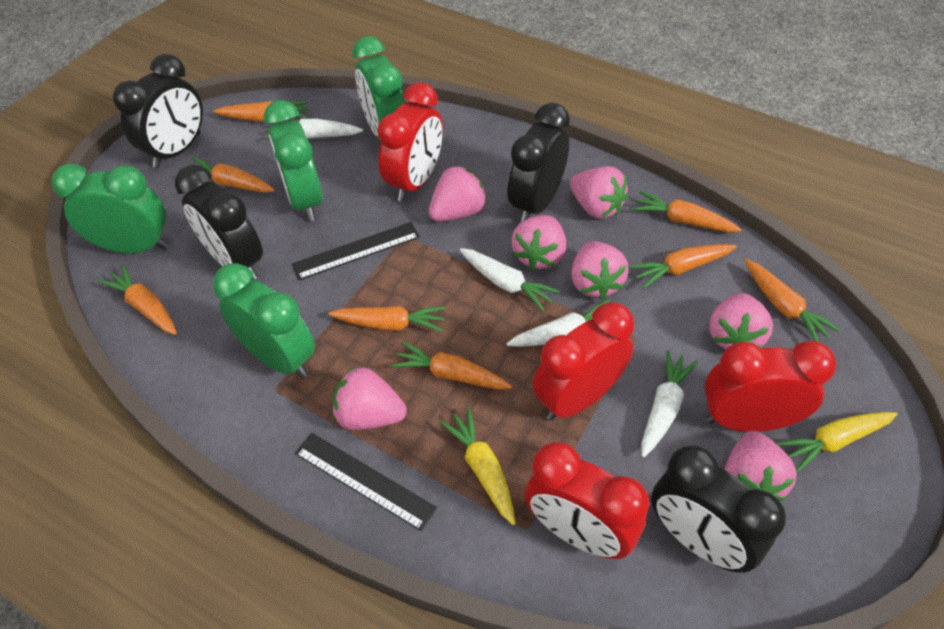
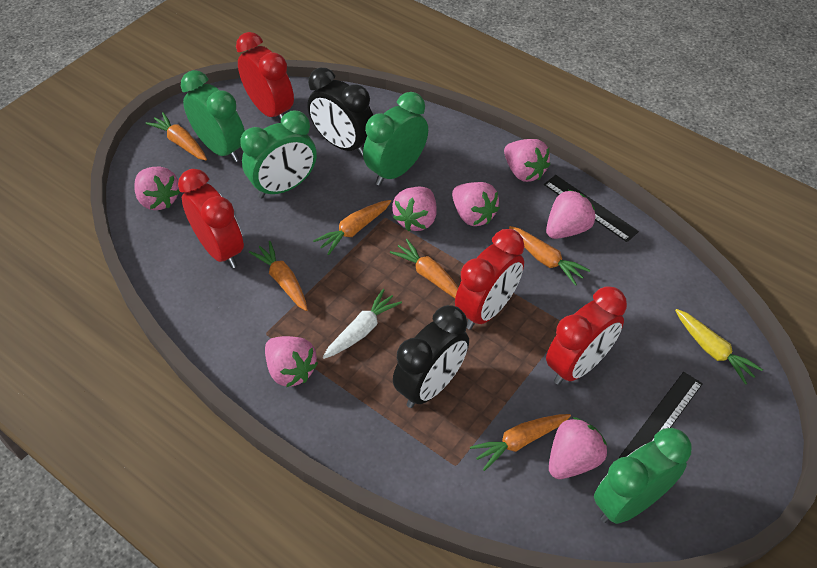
black clock: 4 -> 2
orange carrot: 8 -> 6
white carrot: 4 -> 1
yellow carrot: 2 -> 1

